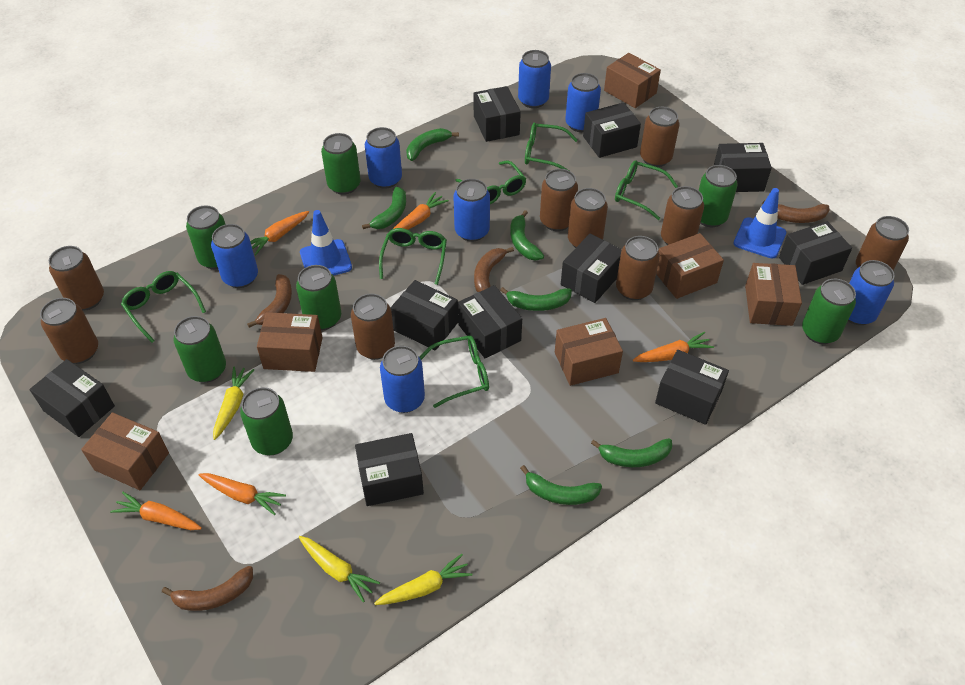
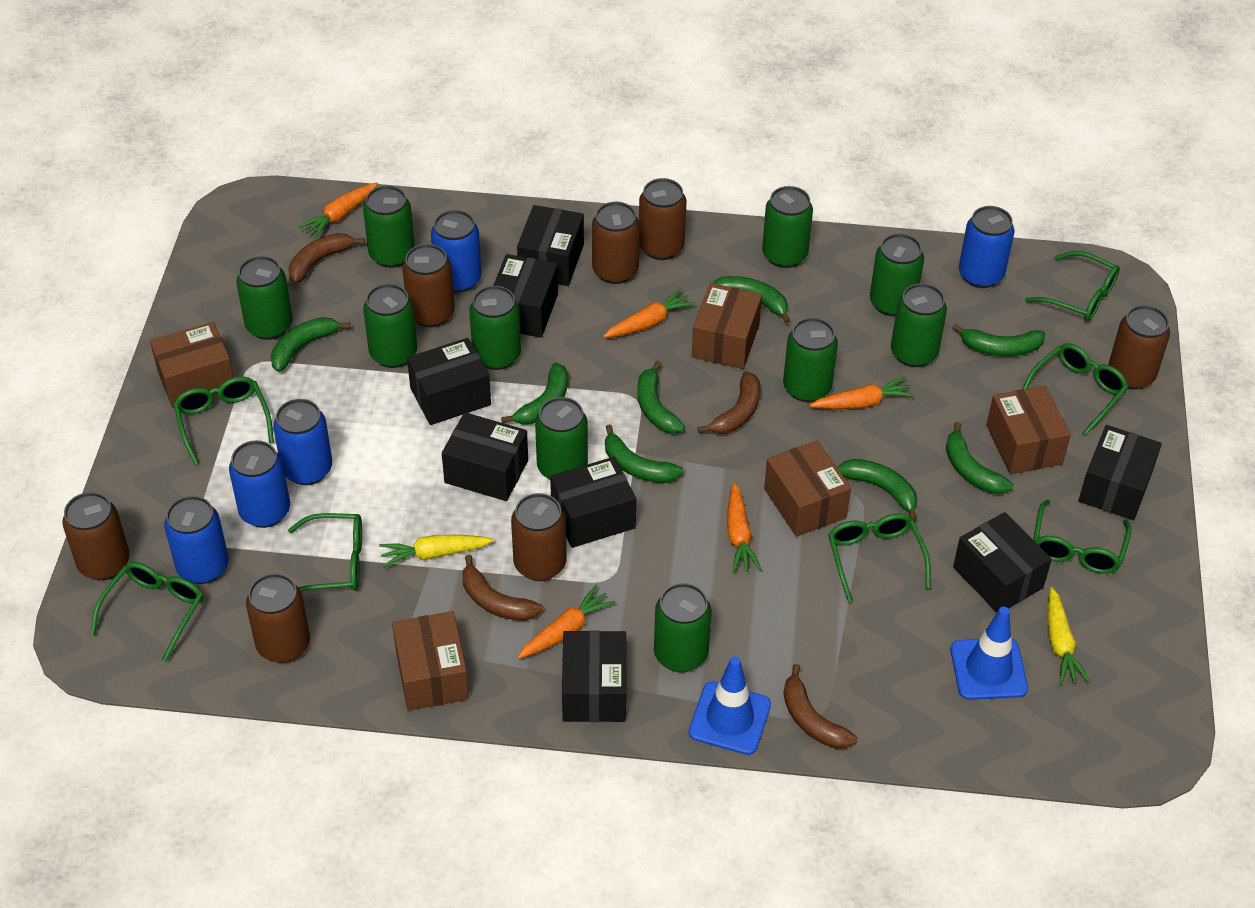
black box: 10 -> 8
blue can: 7 -> 5
brown box: 6 -> 5
brown can: 9 -> 7
green banana: 6 -> 8
green can: 7 -> 10
green glasses: 6 -> 7
yellow carrot: 3 -> 2

